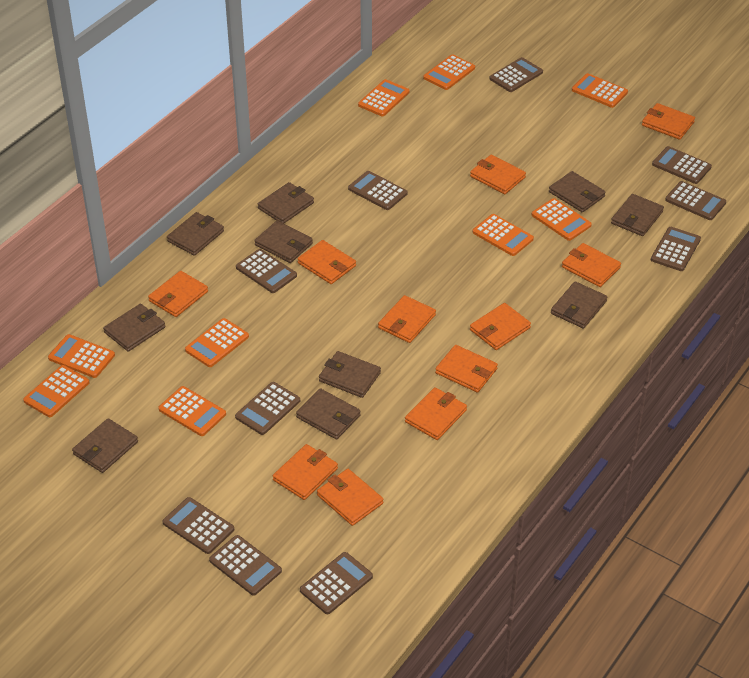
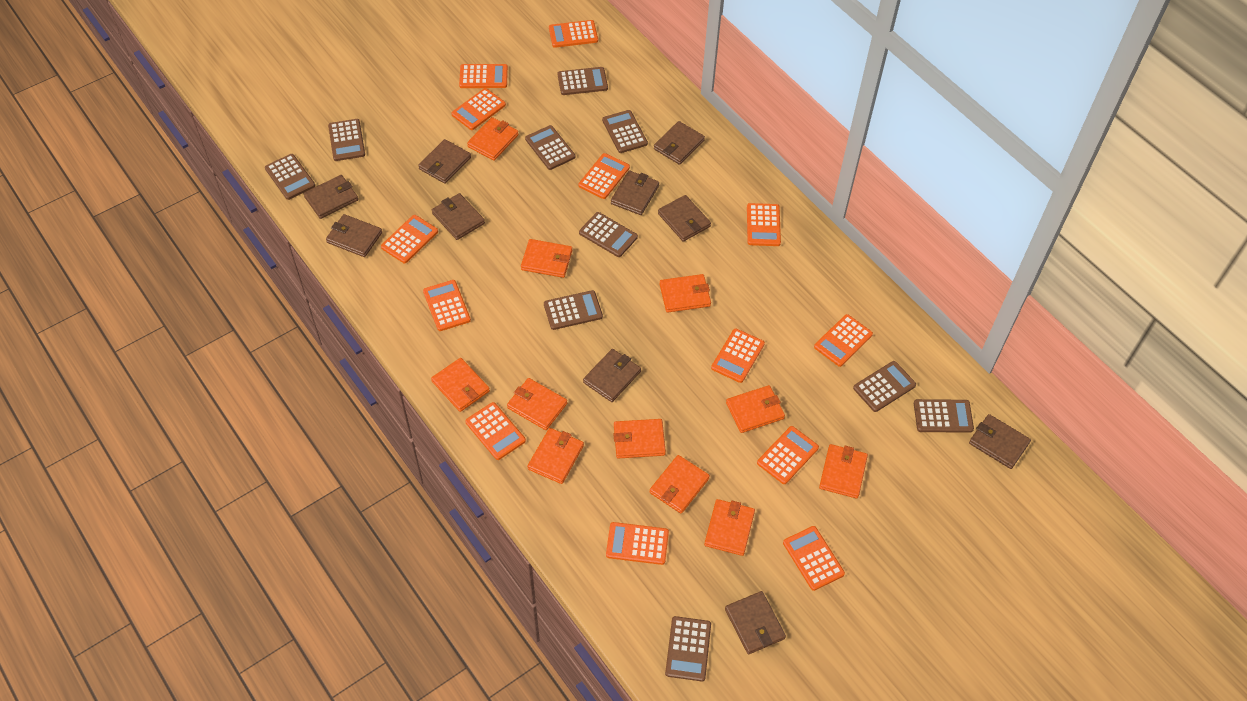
orange calculator: 9 -> 13

